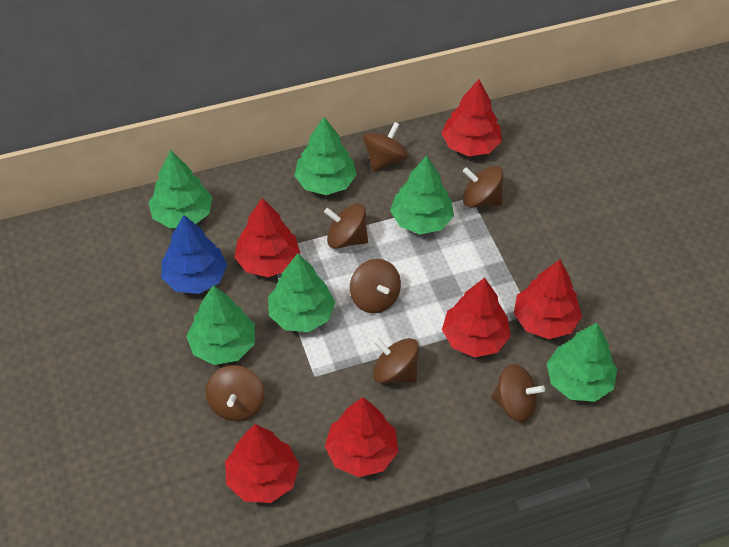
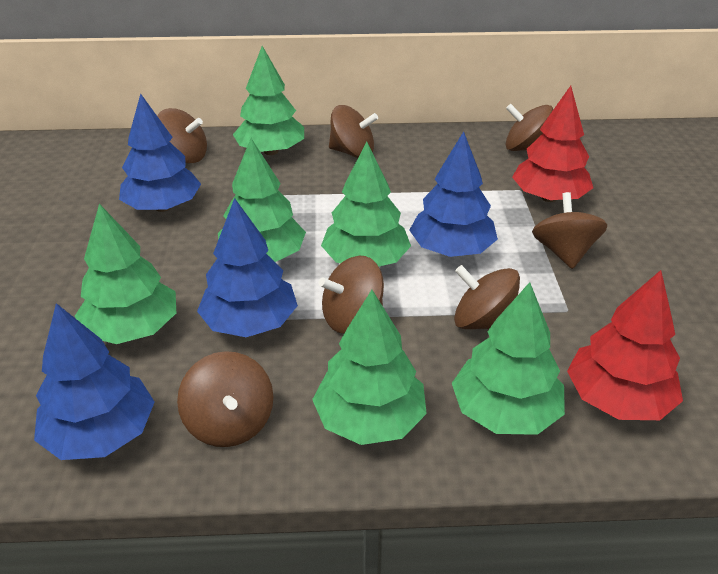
blue tree: 1 -> 4
red tree: 6 -> 2

